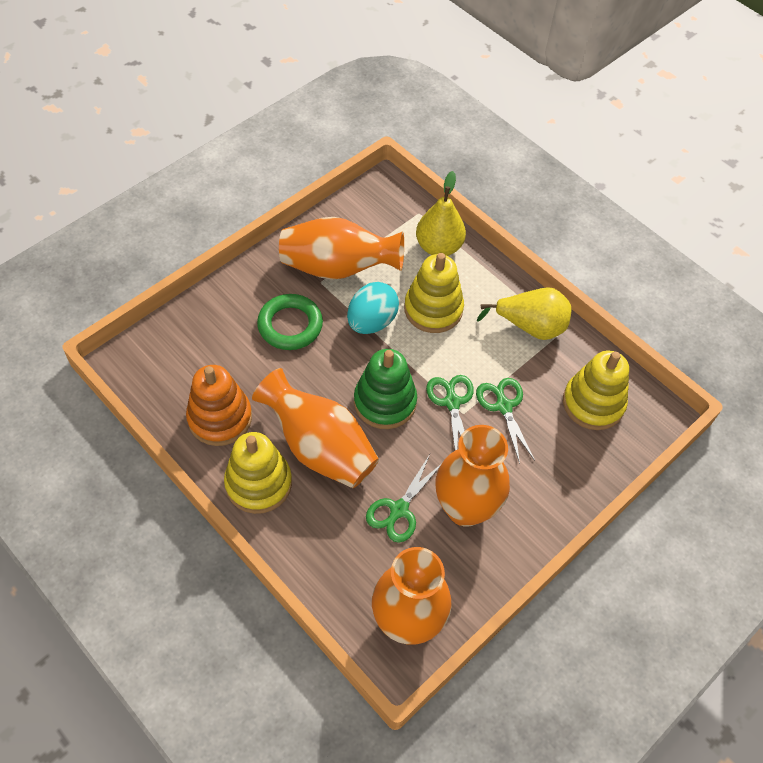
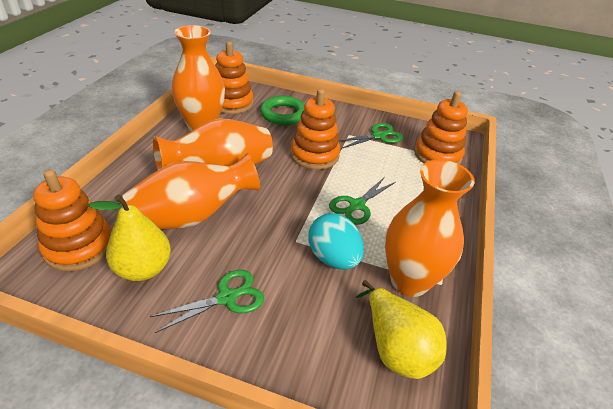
green stacking toy: 1 -> 0
orange stacking toy: 1 -> 4
yellow stacking toy: 3 -> 0

